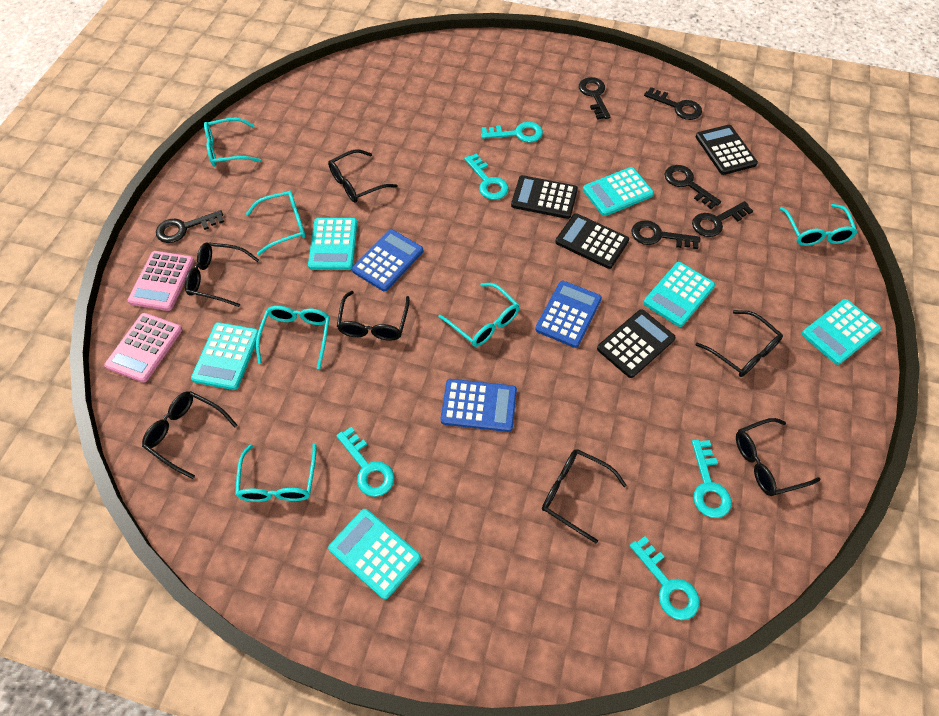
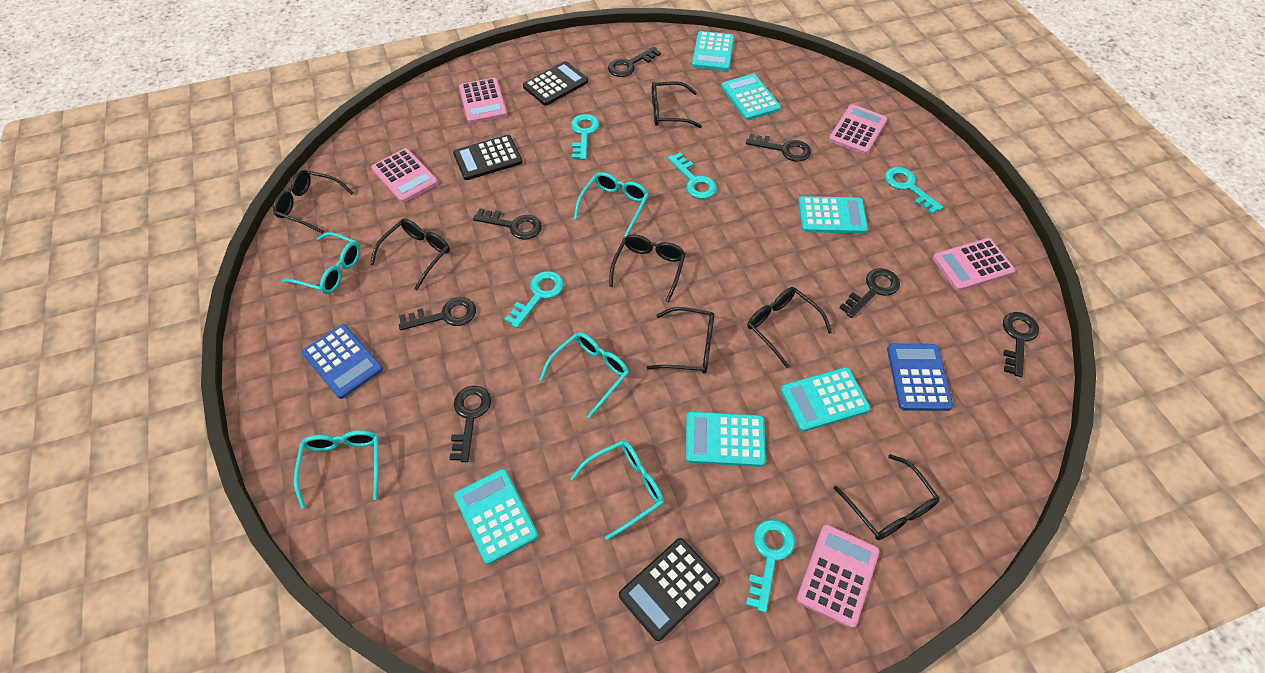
black calculator: 4 -> 3
black key: 6 -> 7
blue calculator: 3 -> 2
pink calculator: 2 -> 5
turquoise glasses: 6 -> 5

